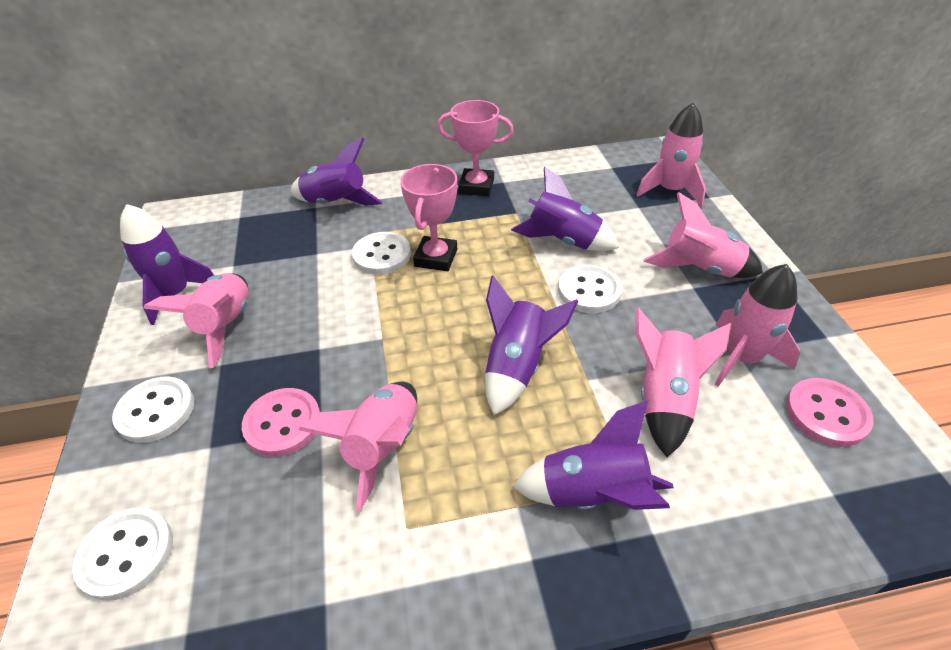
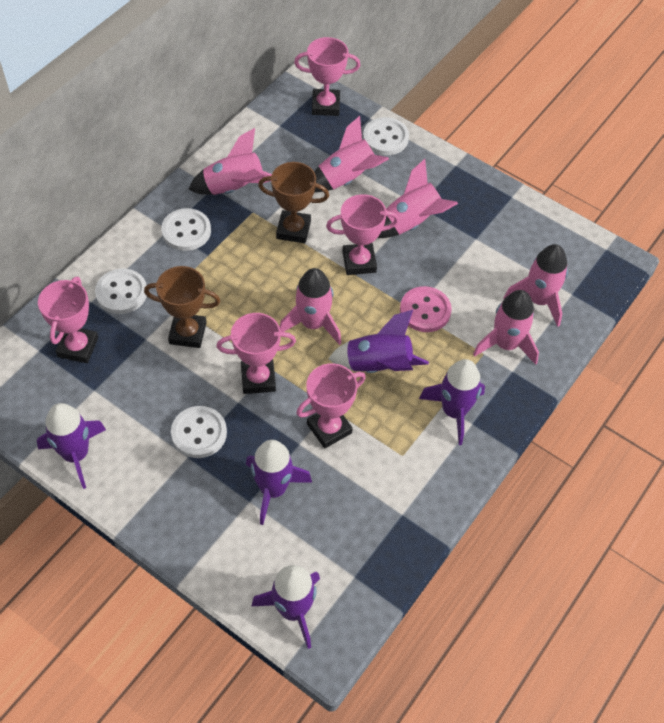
brown trophy: 0 -> 2
pink button: 2 -> 1
pink trophy: 2 -> 5

